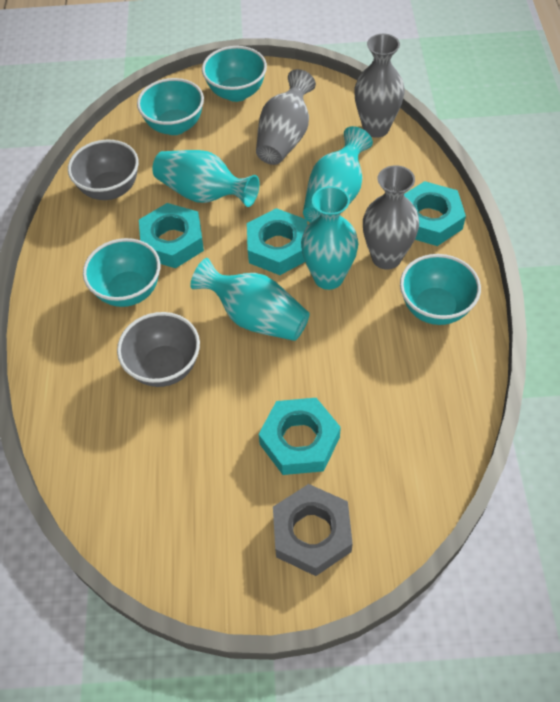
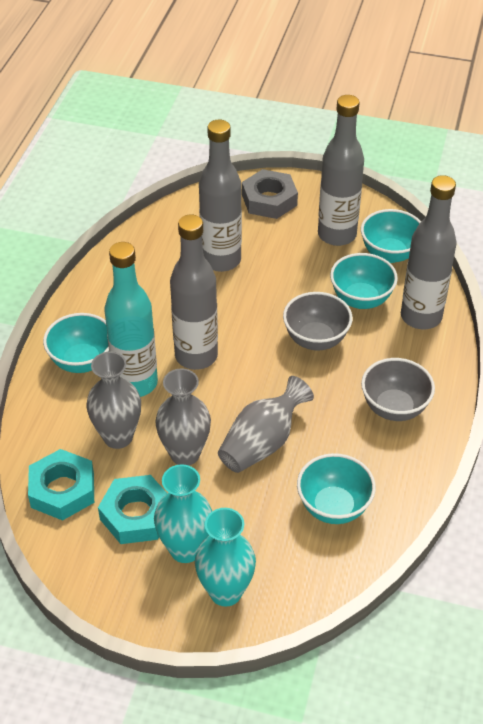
grey bottle: 0 -> 4
turquoise bottle: 0 -> 1
turquoise nut: 4 -> 2
turquoise vase: 4 -> 2

